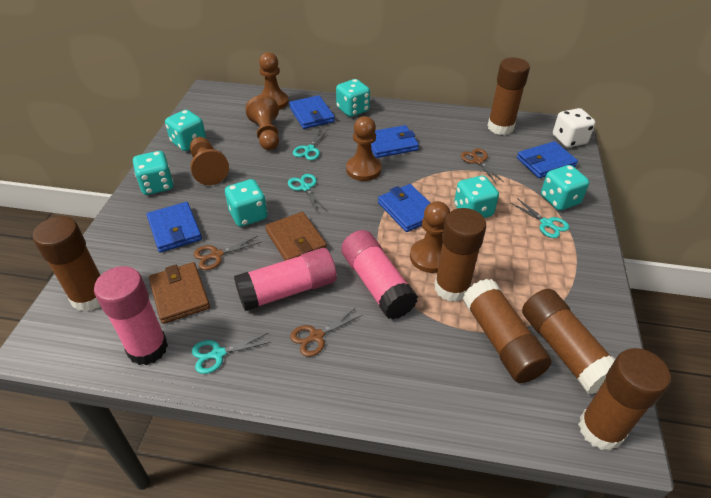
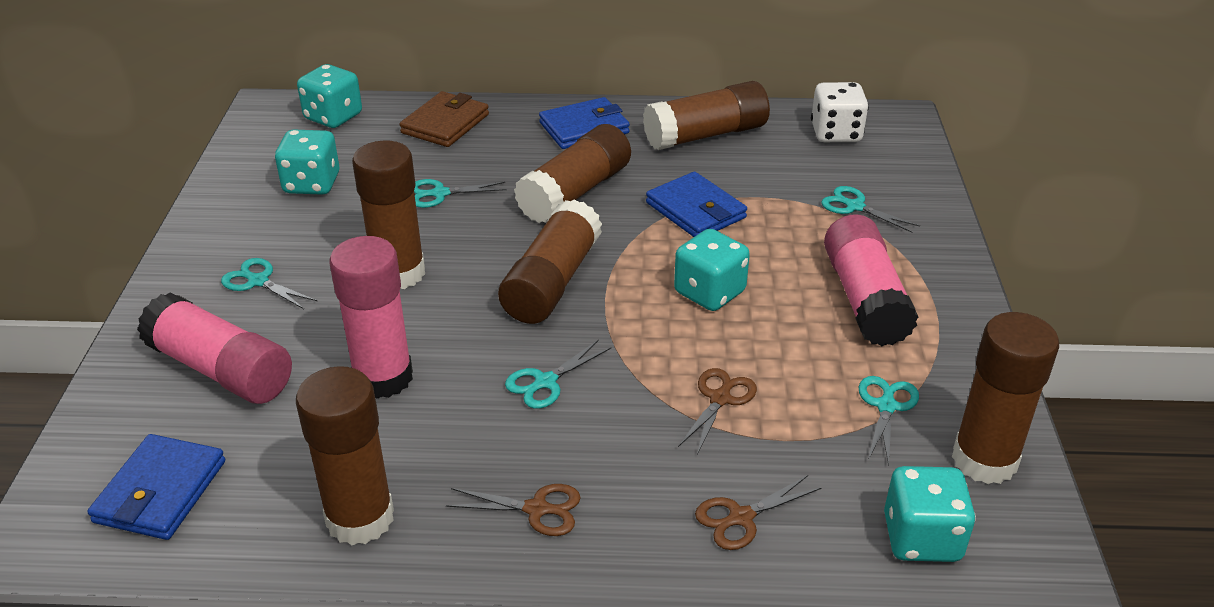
blue wallet: 5 -> 3
brown pawn: 5 -> 0
brown wallet: 2 -> 1
turquoise dice: 6 -> 4
turquoise scissors: 4 -> 5

